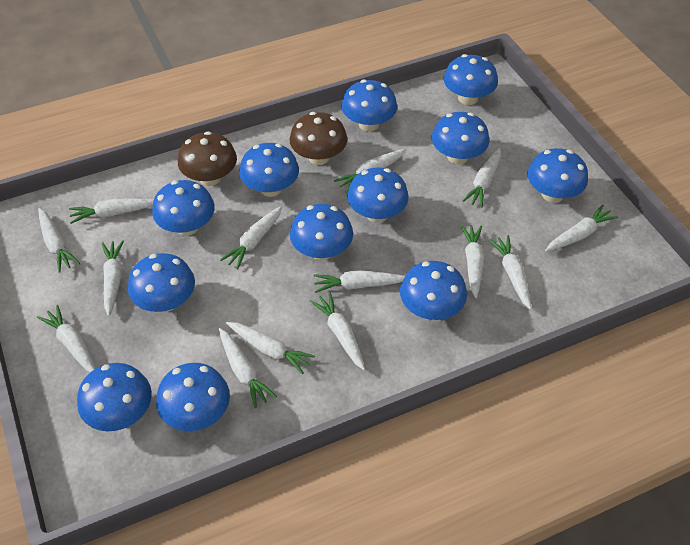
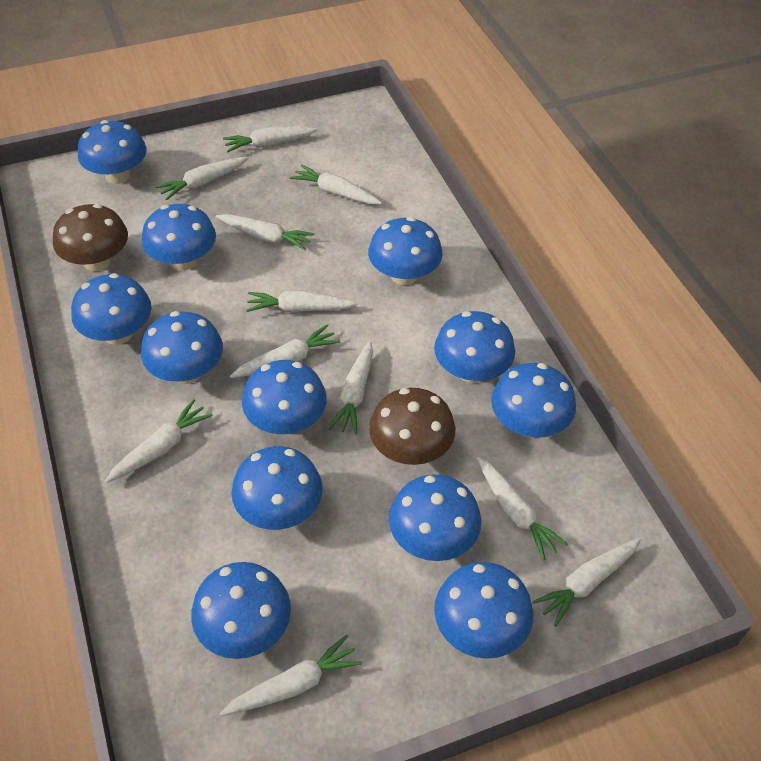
white carrot: 14 -> 11

